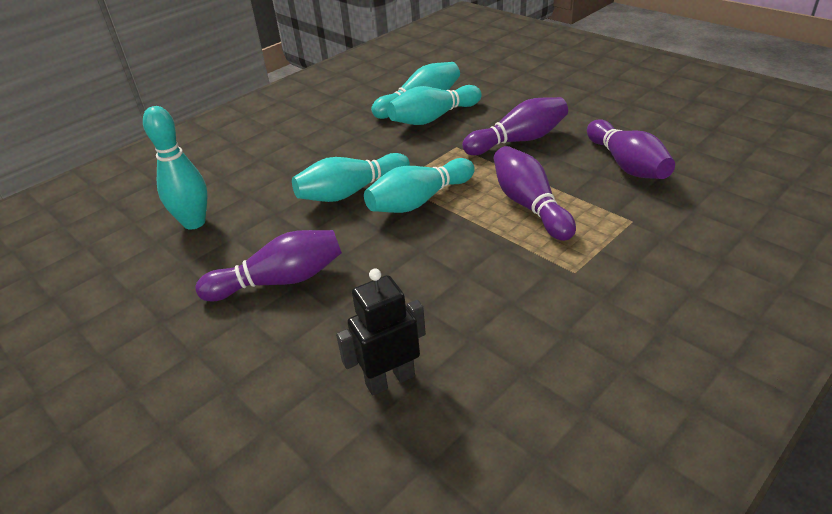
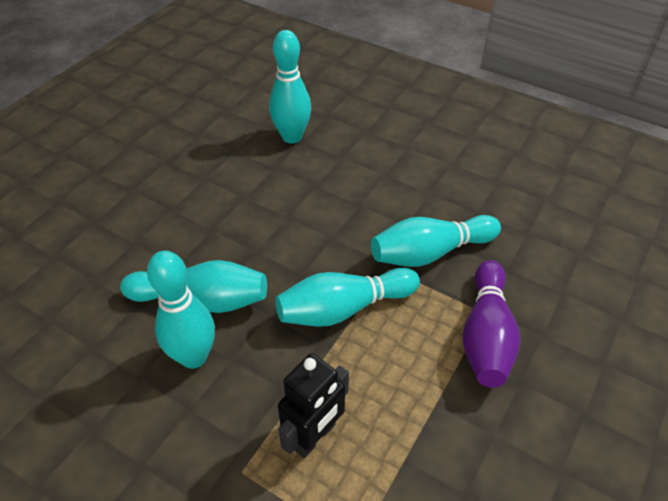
purple bowling pin: 4 -> 1

